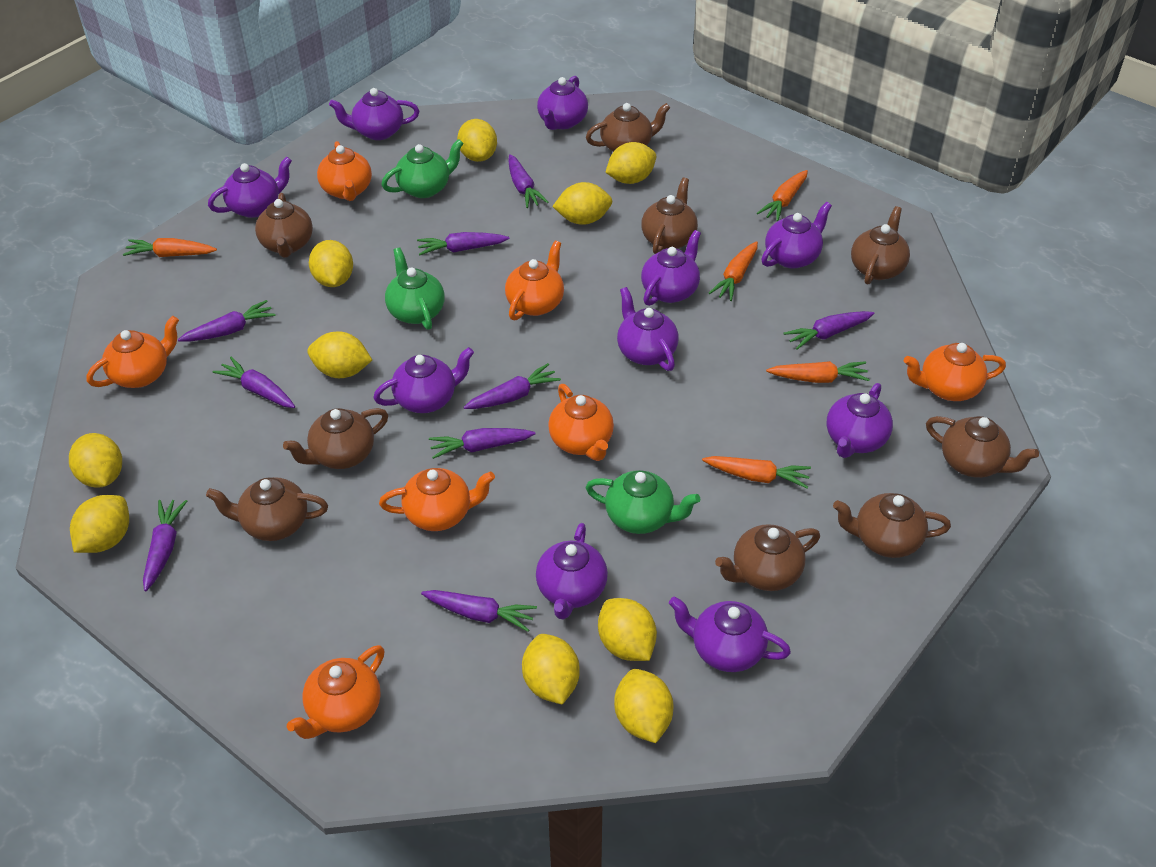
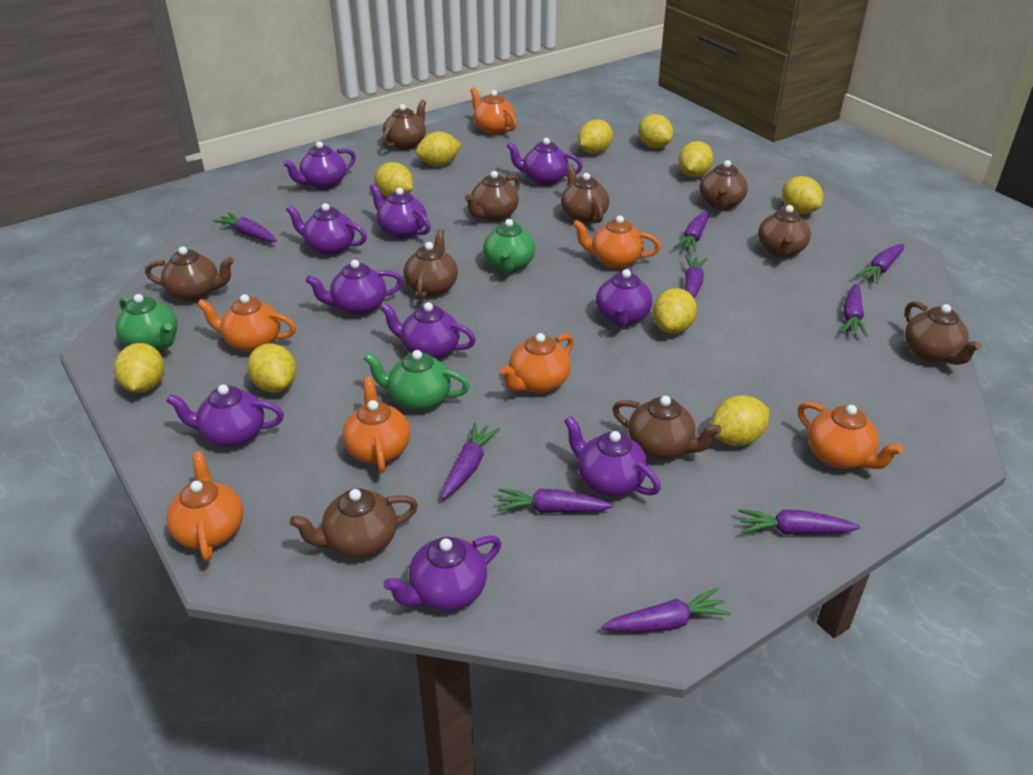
brown teapot: 9 -> 10
orange carrot: 5 -> 0

